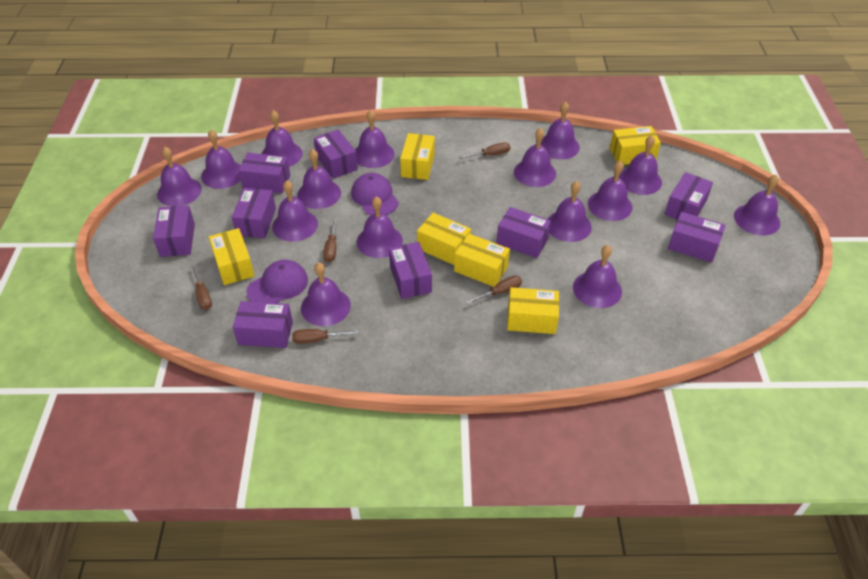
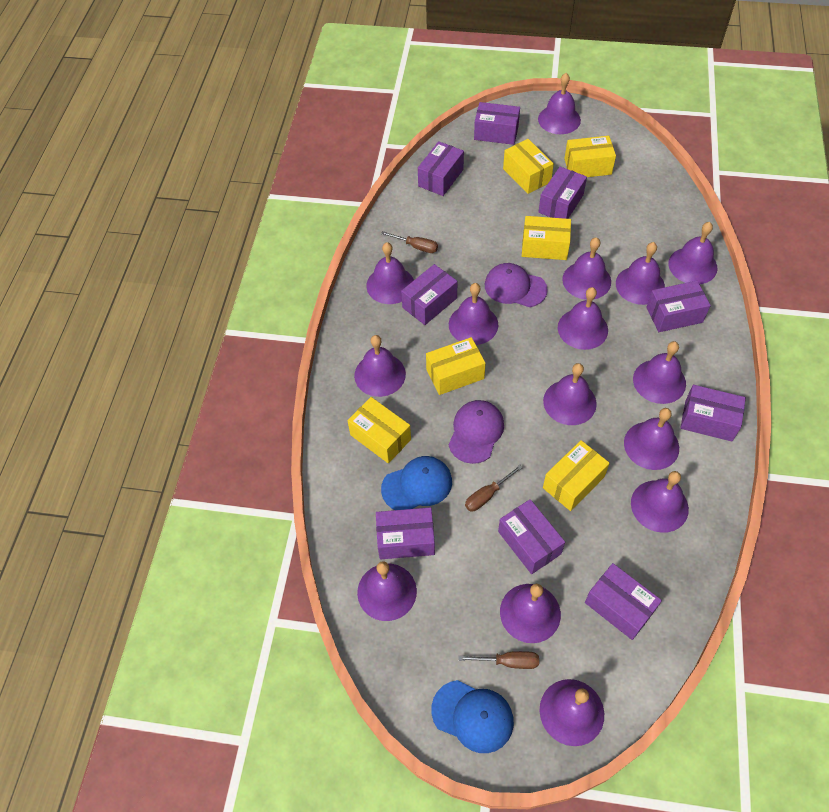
blue cap: 0 -> 2
brown screwdriver: 5 -> 3

